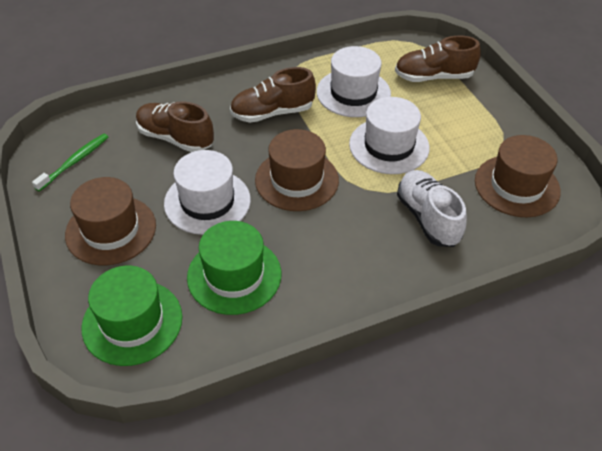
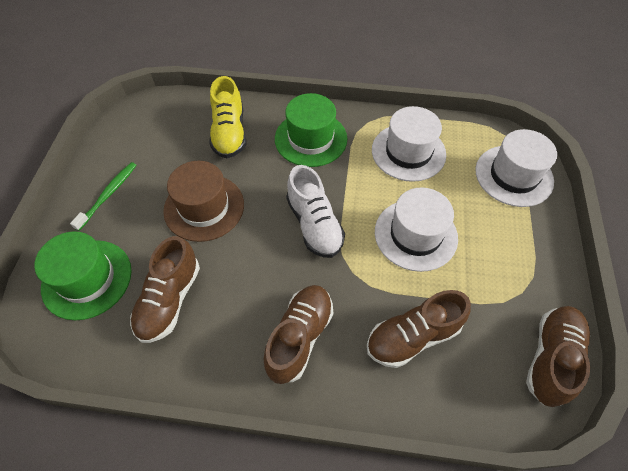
brown hat: 3 -> 1
brown shoe: 3 -> 4
yellow shoe: 0 -> 1

